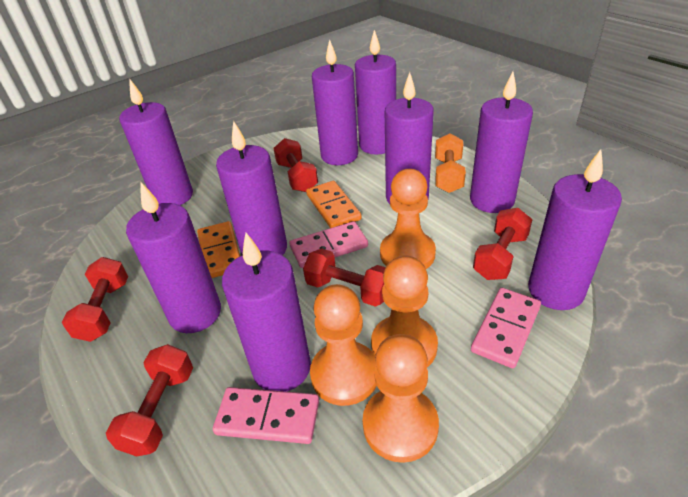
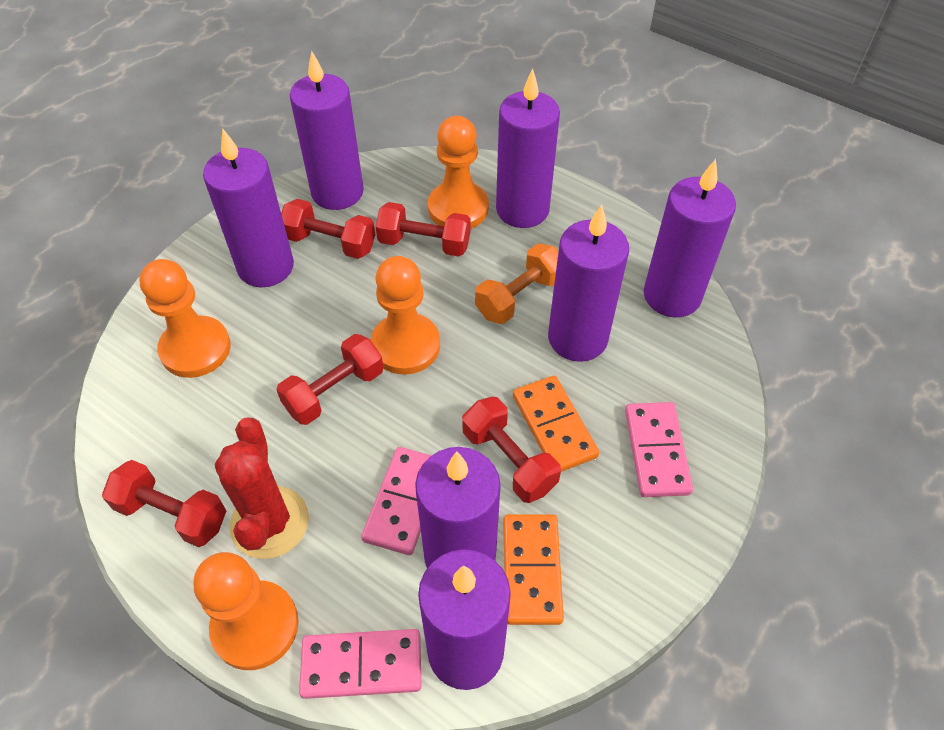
purple candle: 9 -> 7
red cactus: 0 -> 1

